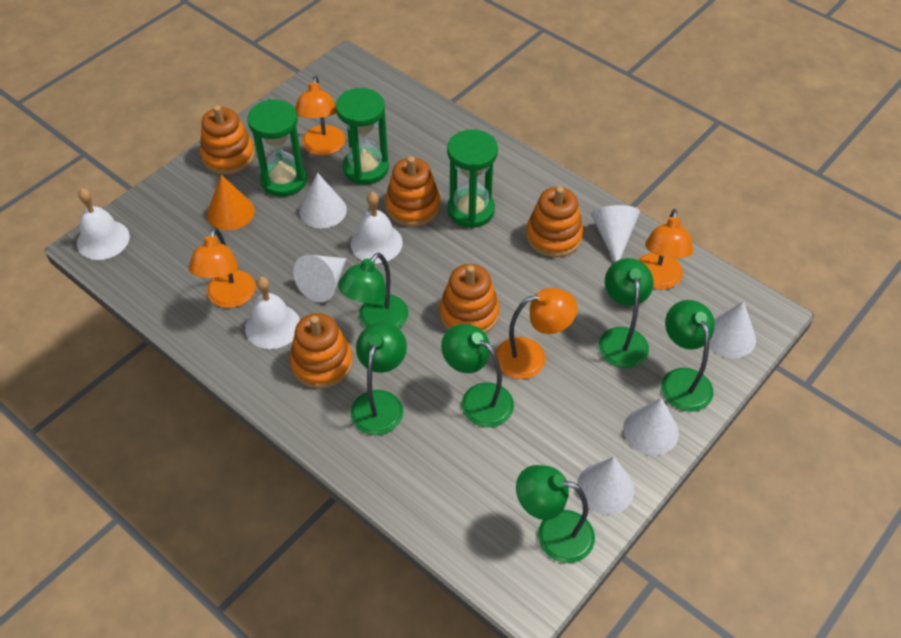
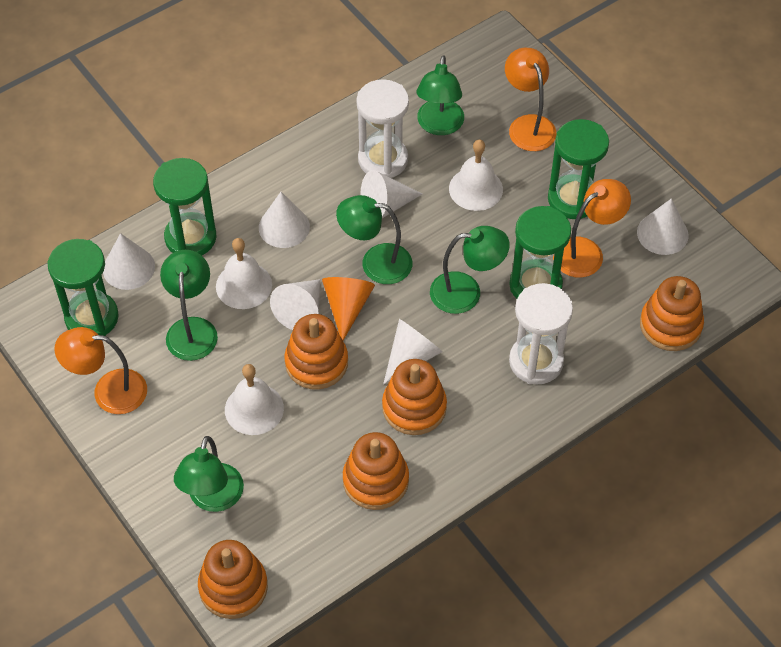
green hourglass: 3 -> 4
green lamp: 6 -> 5
orange lamp: 4 -> 3
white hourglass: 0 -> 2

